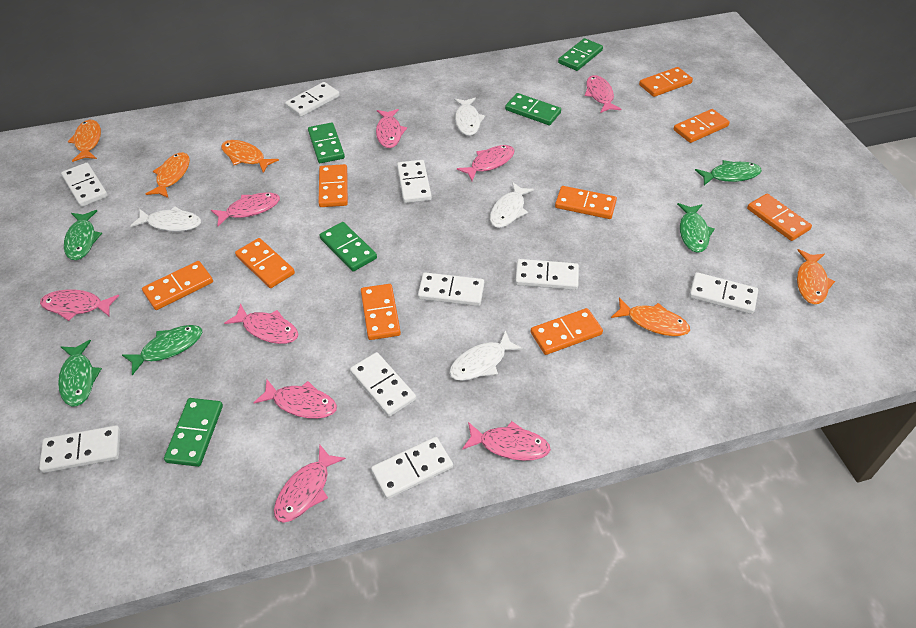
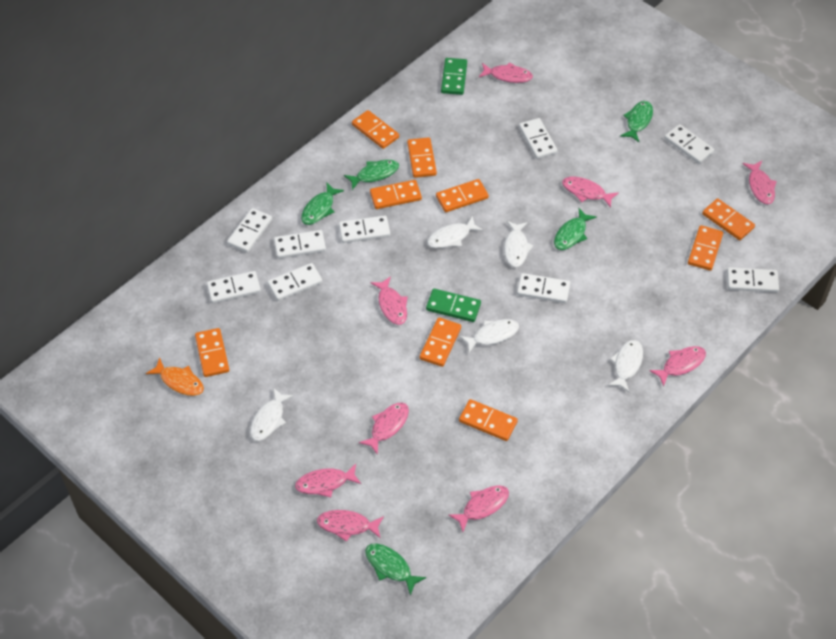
green domino: 5 -> 2
orange fish: 5 -> 1
white fish: 4 -> 5

